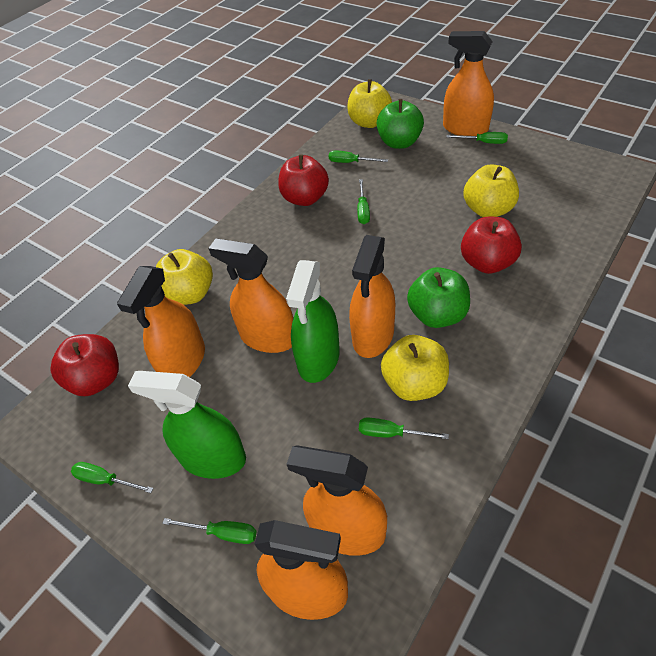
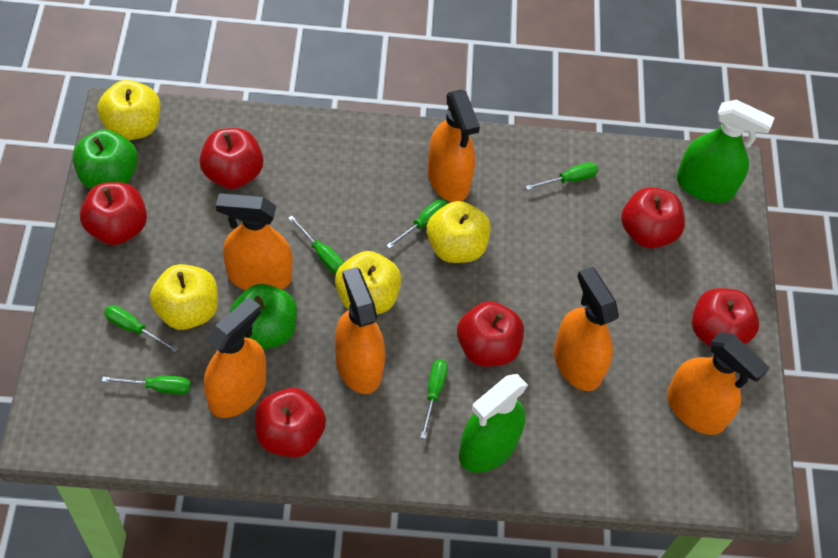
red apple: 3 -> 6

